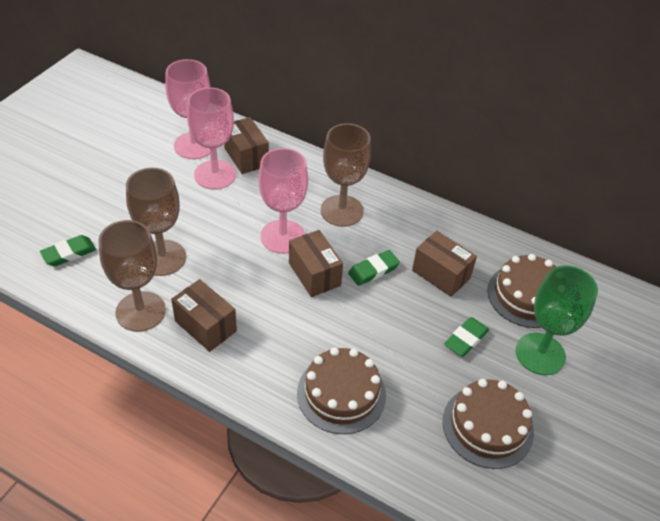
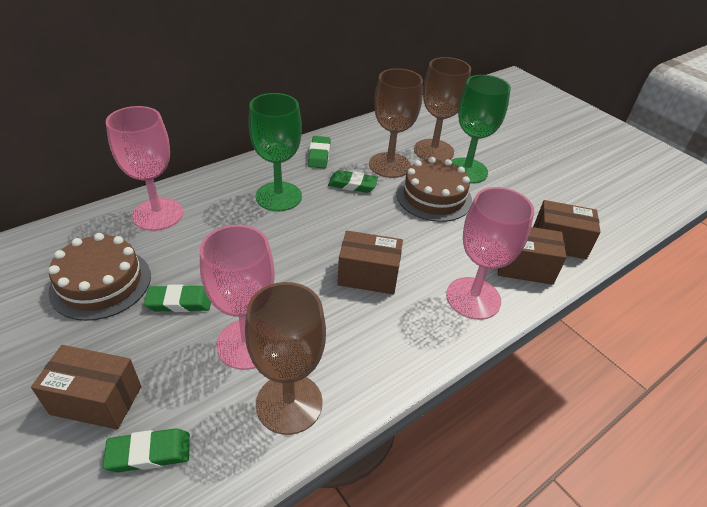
brown cake: 3 -> 2
green eraser: 3 -> 4
green goblet: 1 -> 2

